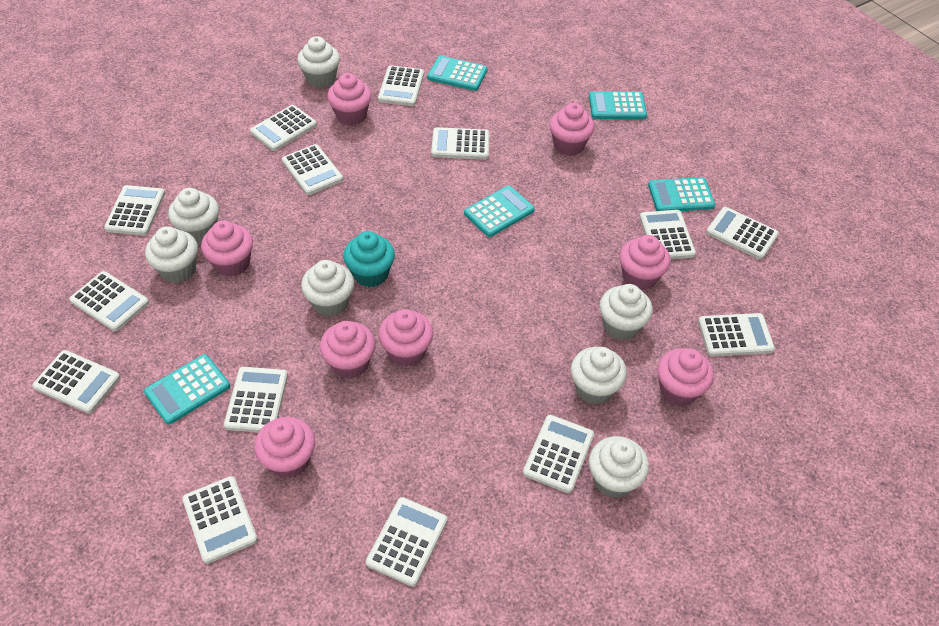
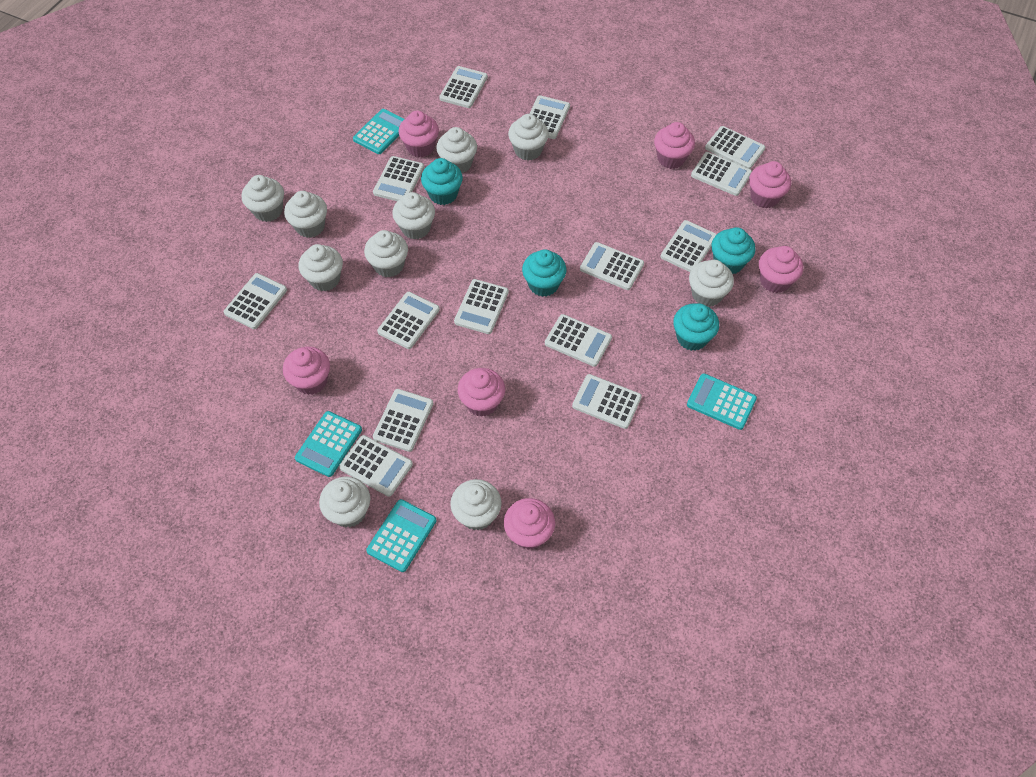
pink cupcake: 8 -> 7
turquoise calculator: 5 -> 4
turquoise cupcake: 1 -> 4
white cupcake: 7 -> 10

